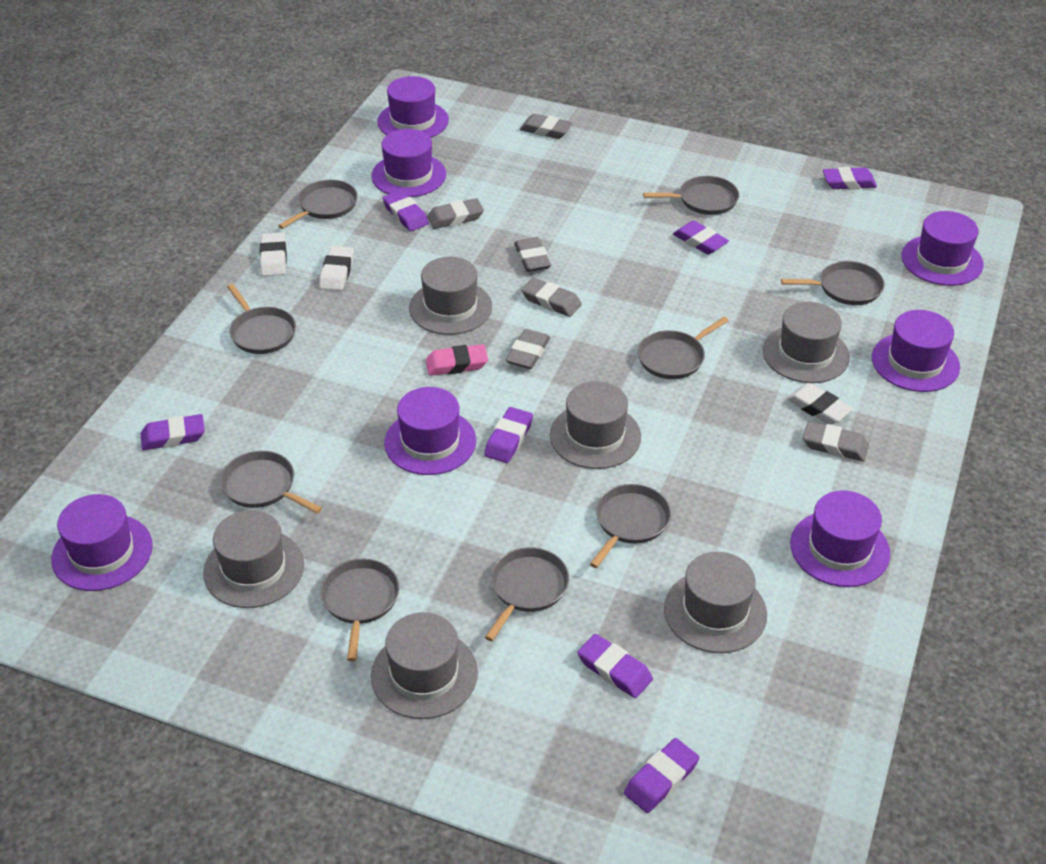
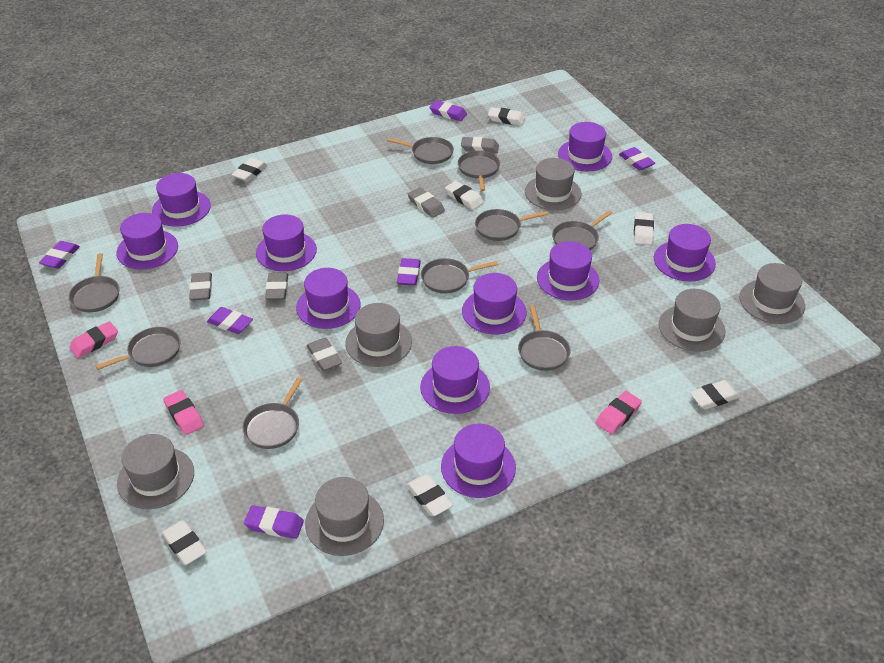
grey eraser: 6 -> 5
pink eraser: 1 -> 3
purple eraser: 7 -> 6
purple hat: 7 -> 10
white eraser: 3 -> 7

